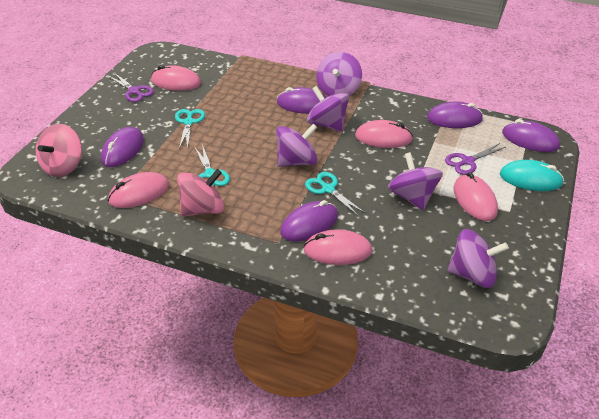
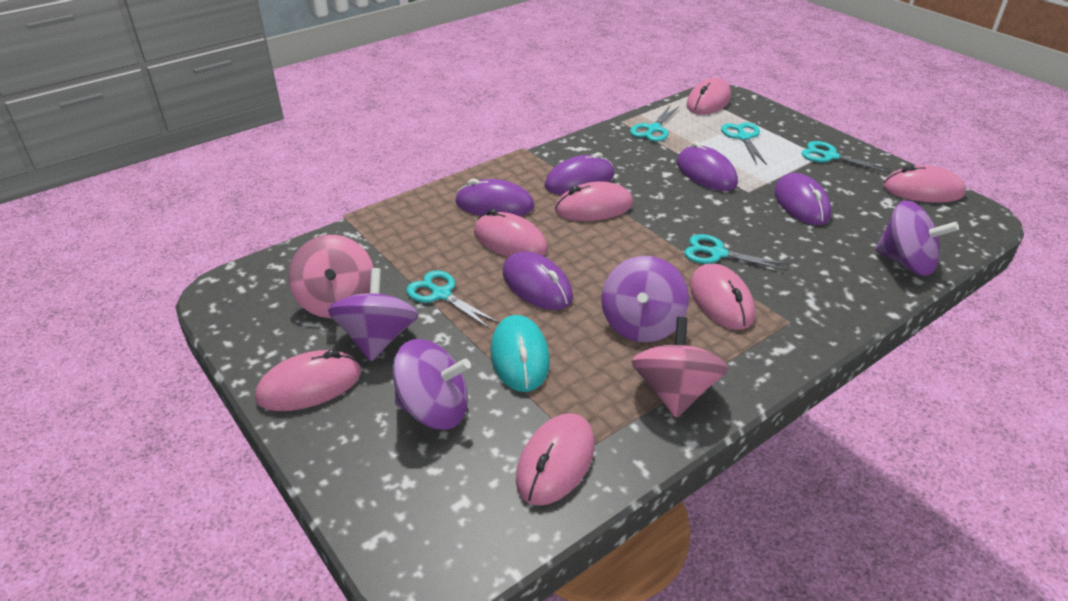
pink mouse: 5 -> 7
purple scissors: 2 -> 0
purple spinning top: 5 -> 4
turquoise scissors: 3 -> 5

